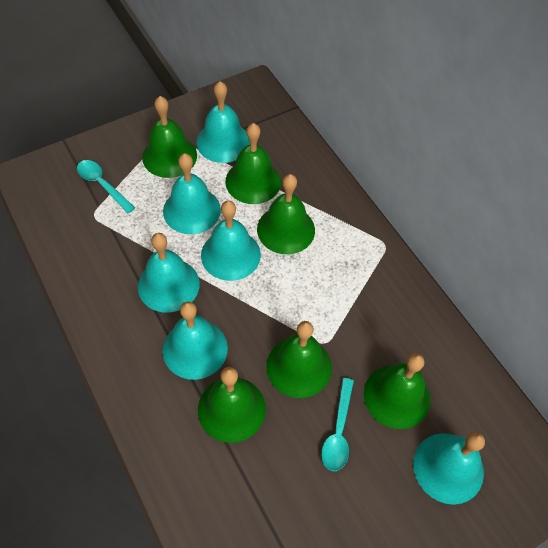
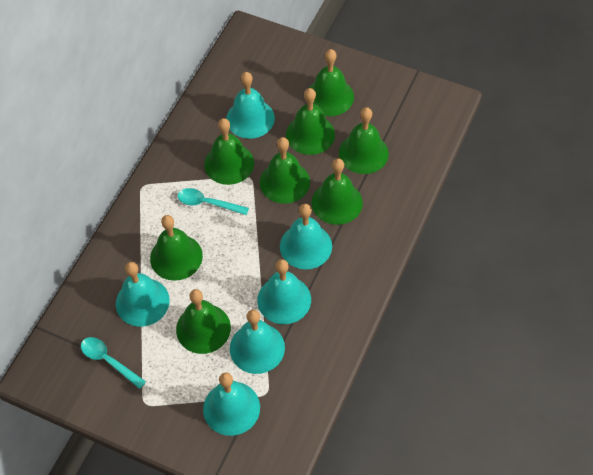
green bell: 6 -> 8

